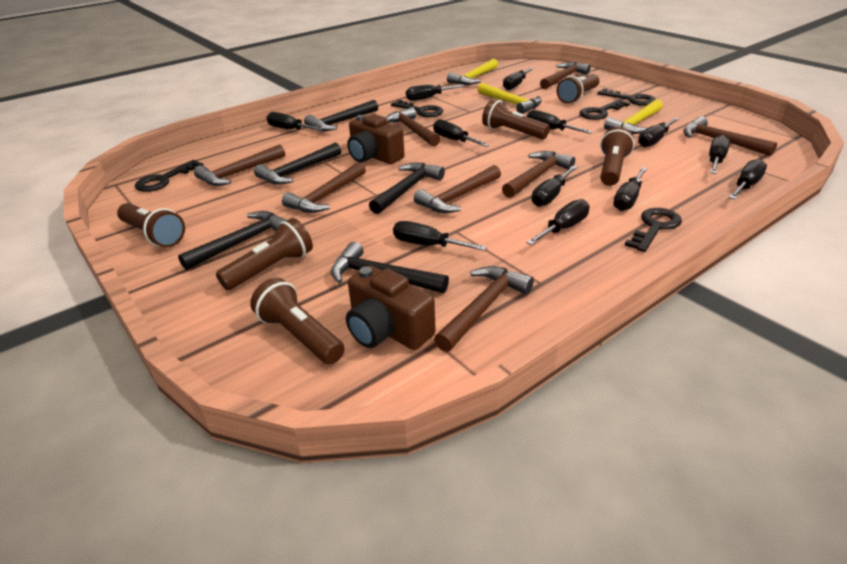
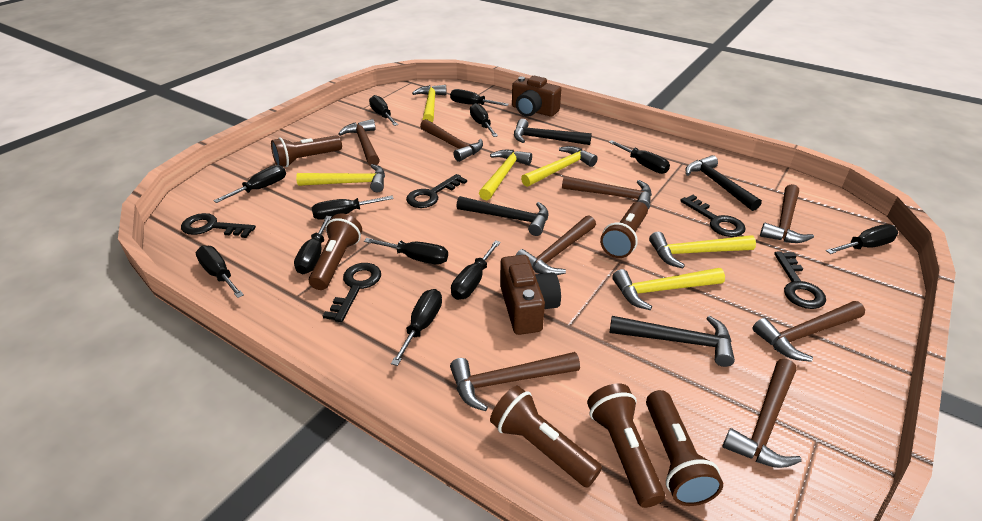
black hammer: 5 -> 4
yellow hammer: 3 -> 6

